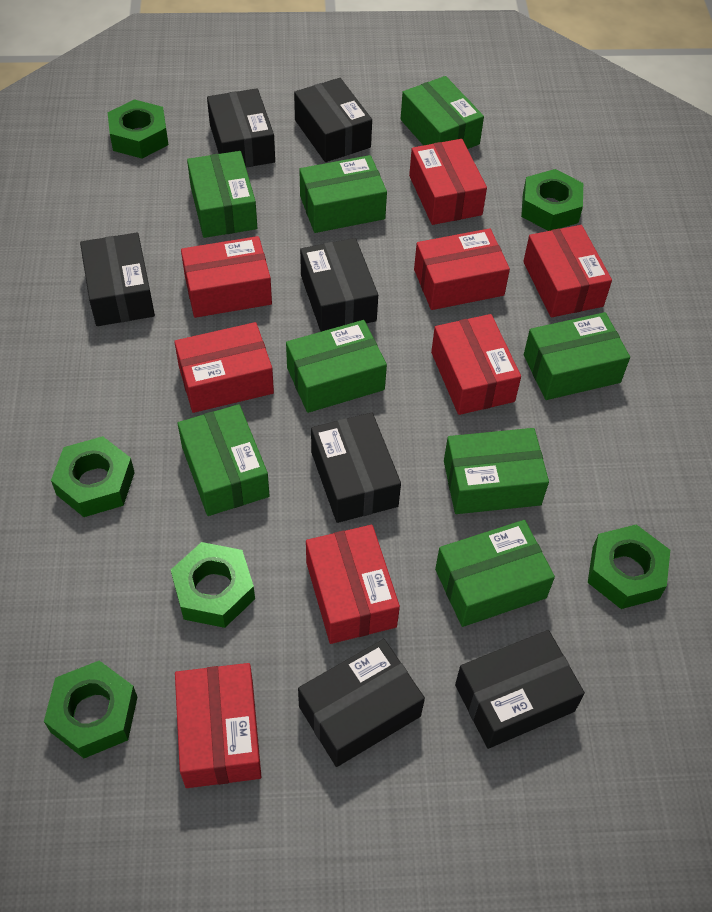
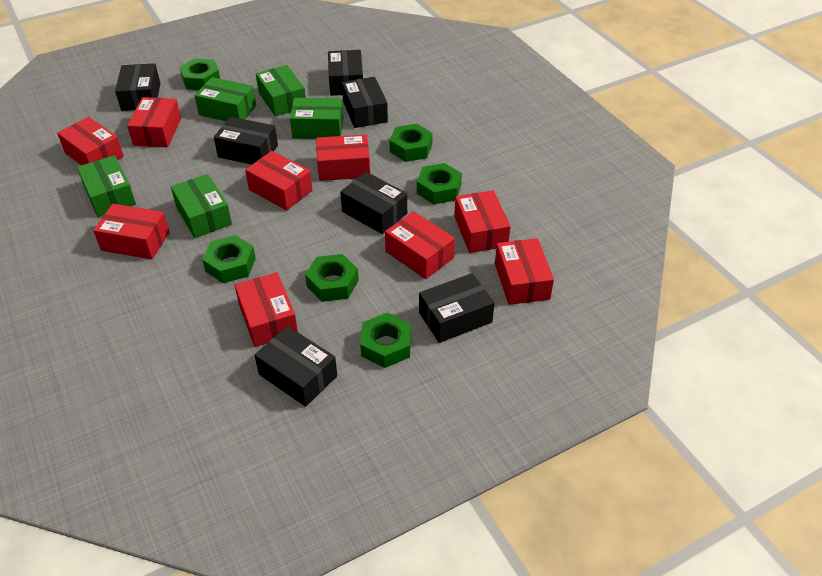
green box: 8 -> 5
red box: 8 -> 9

